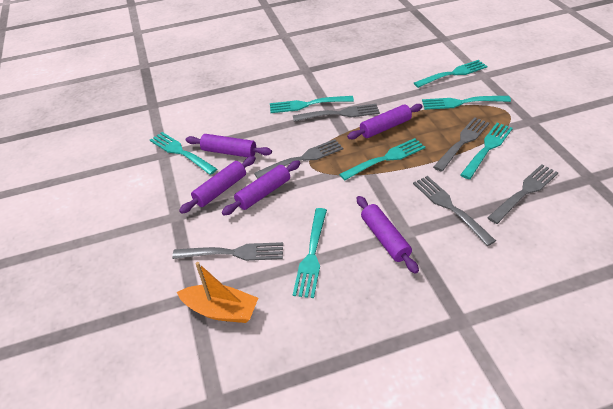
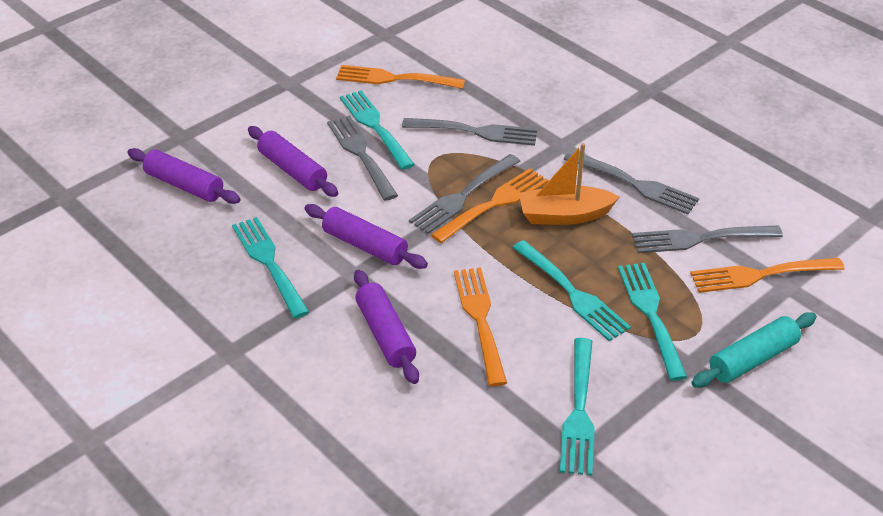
grey fork: 6 -> 5
orange fork: 0 -> 4
purple rolling pin: 5 -> 4
turquoise fork: 7 -> 5
turquoise rolling pin: 0 -> 1

